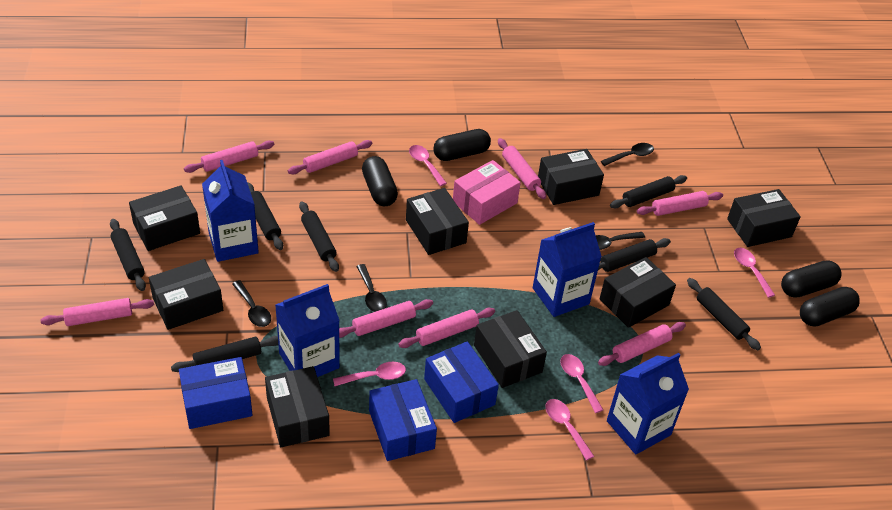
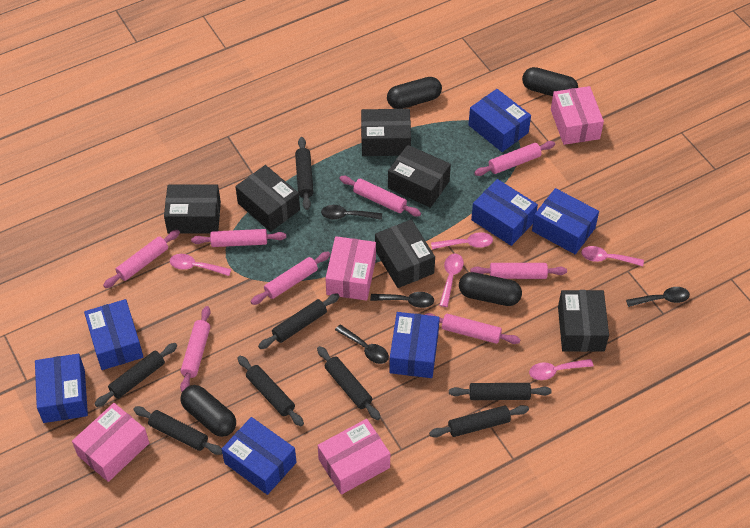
black box: 8 -> 6
black rolling pin: 7 -> 8
blue box: 3 -> 7
blue carton: 4 -> 0
pink box: 1 -> 4

